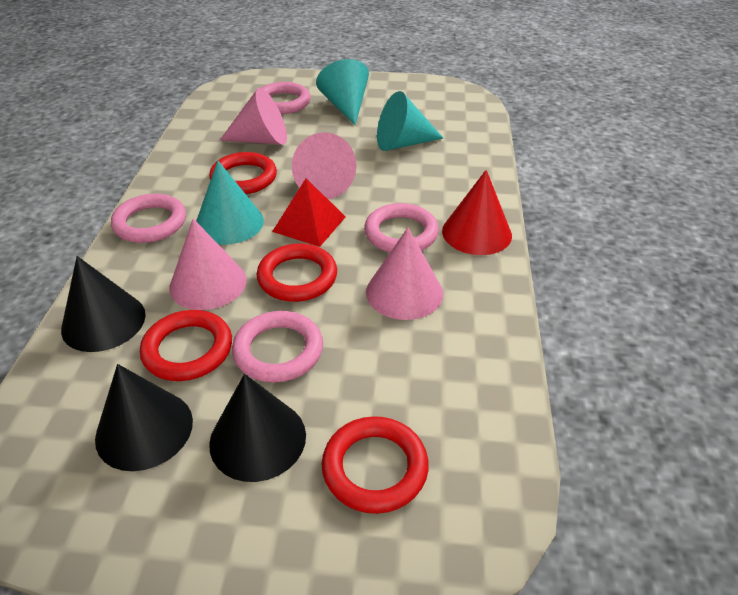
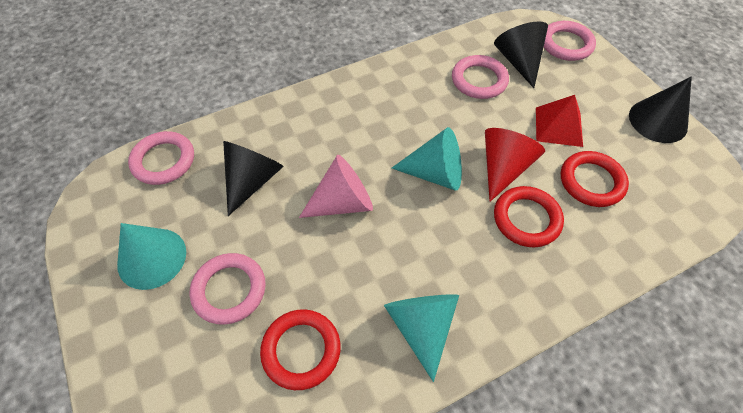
pink cone: 4 -> 1
red ring: 4 -> 3

